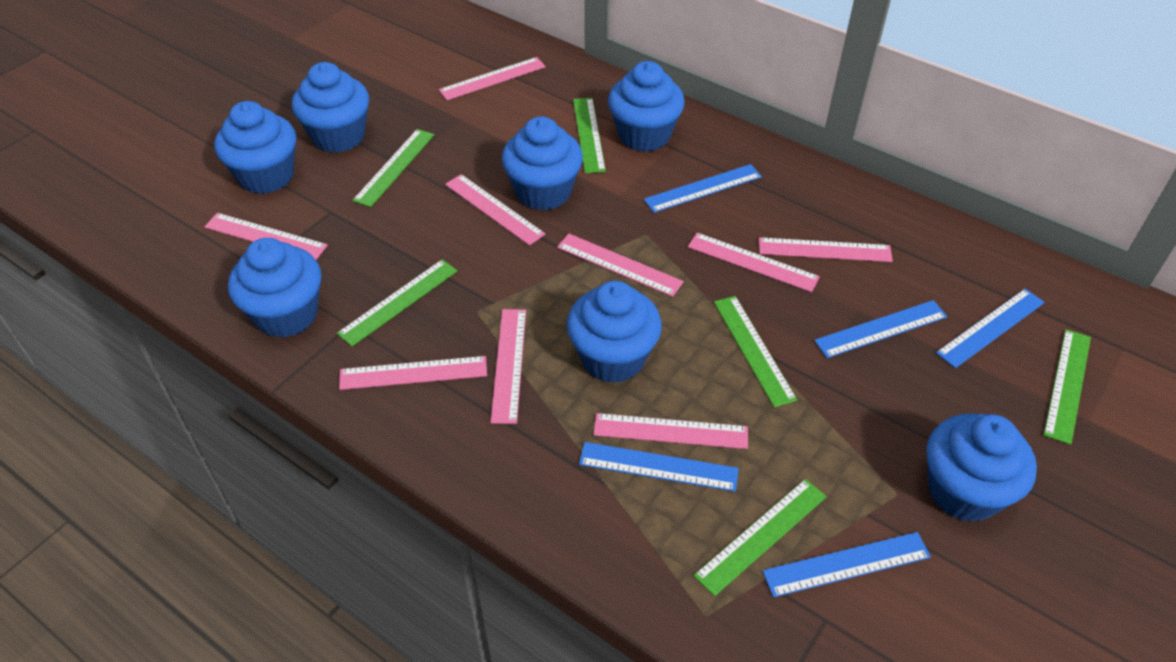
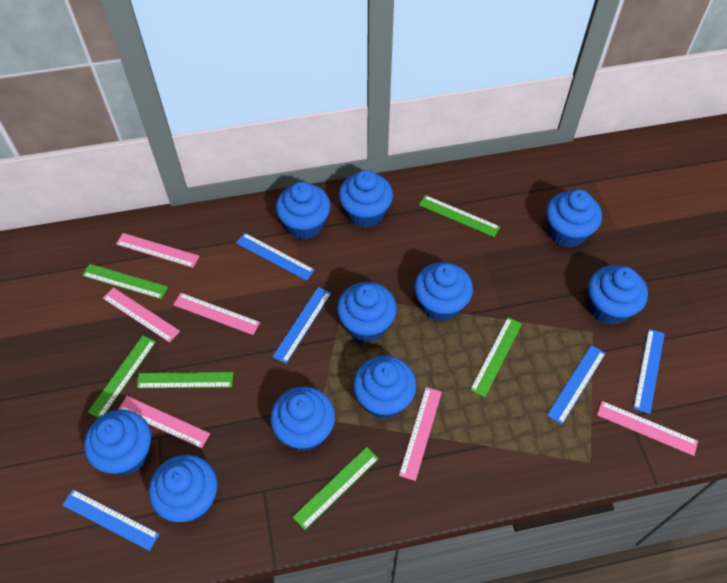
blue cupcake: 7 -> 10
pink ruler: 9 -> 6

